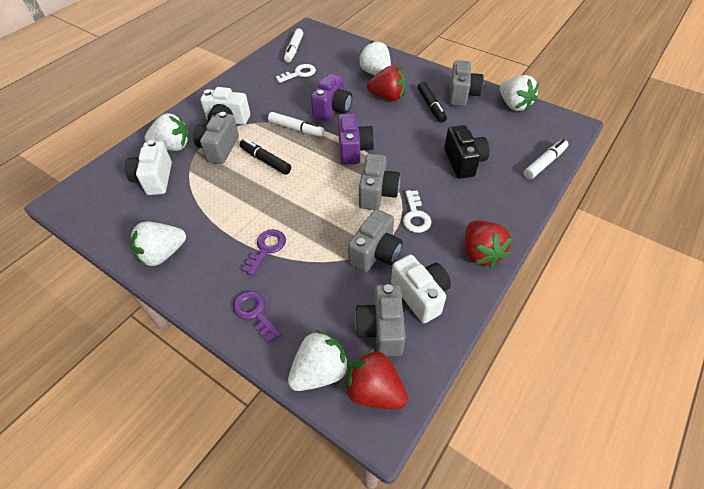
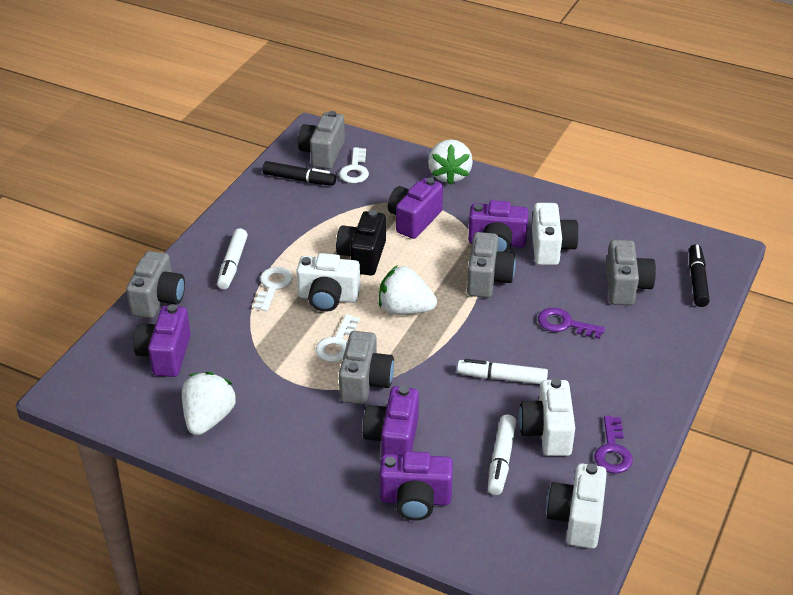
purple camera: 2 -> 5
red strawberry: 3 -> 0
white camera: 3 -> 4
white key: 2 -> 3
white strawberry: 5 -> 3

